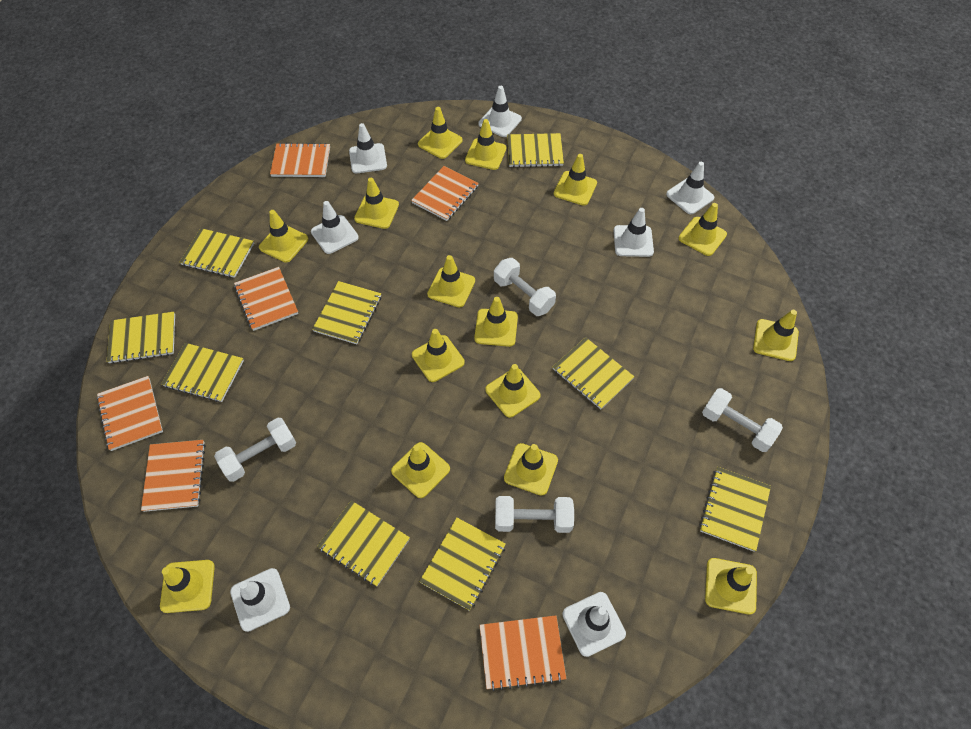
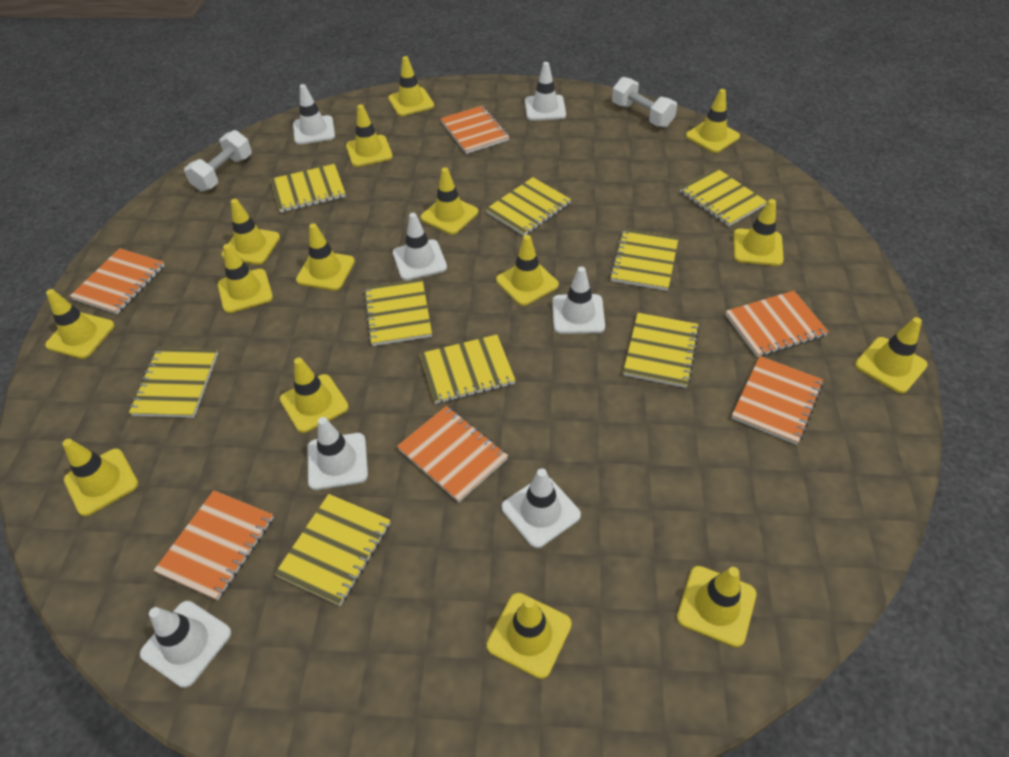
white dumbbell: 4 -> 2

